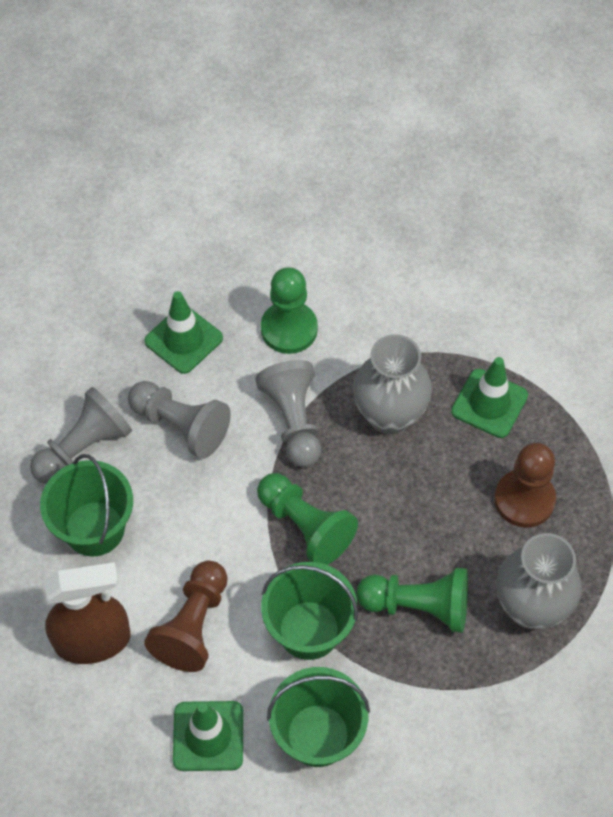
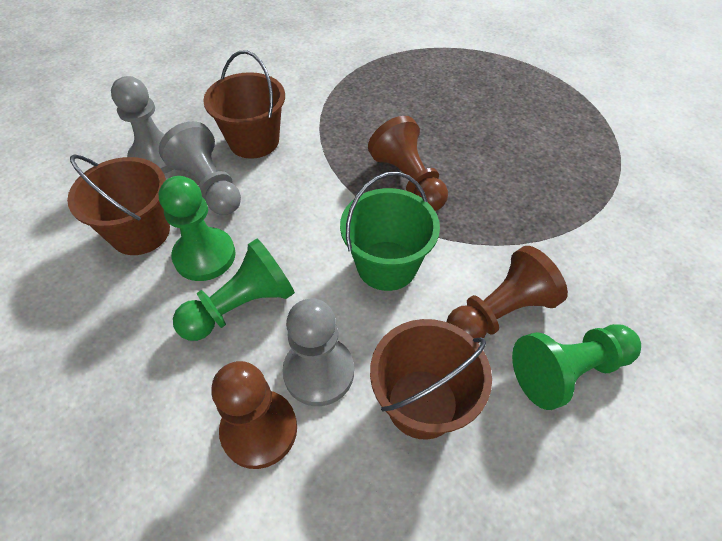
brown bucket: 0 -> 3
brown pawn: 2 -> 3
brown spray bottle: 1 -> 0
green bucket: 3 -> 1
green traffic cone: 3 -> 0
grey vase: 2 -> 0

